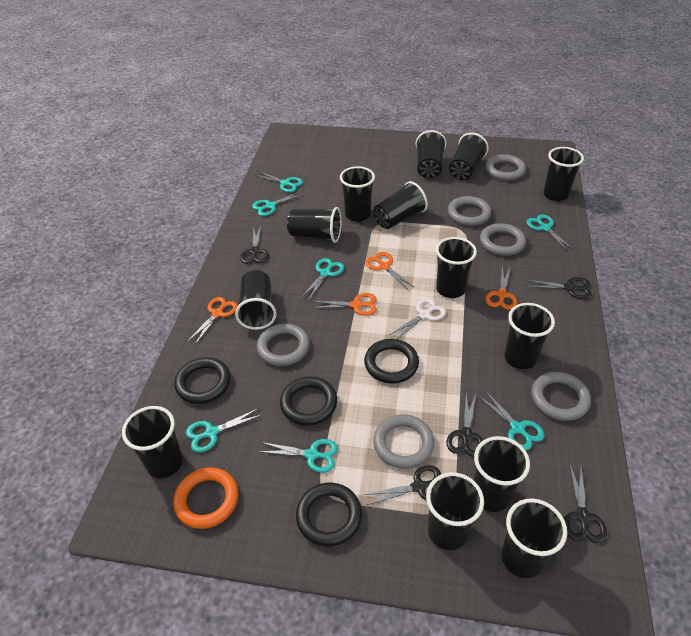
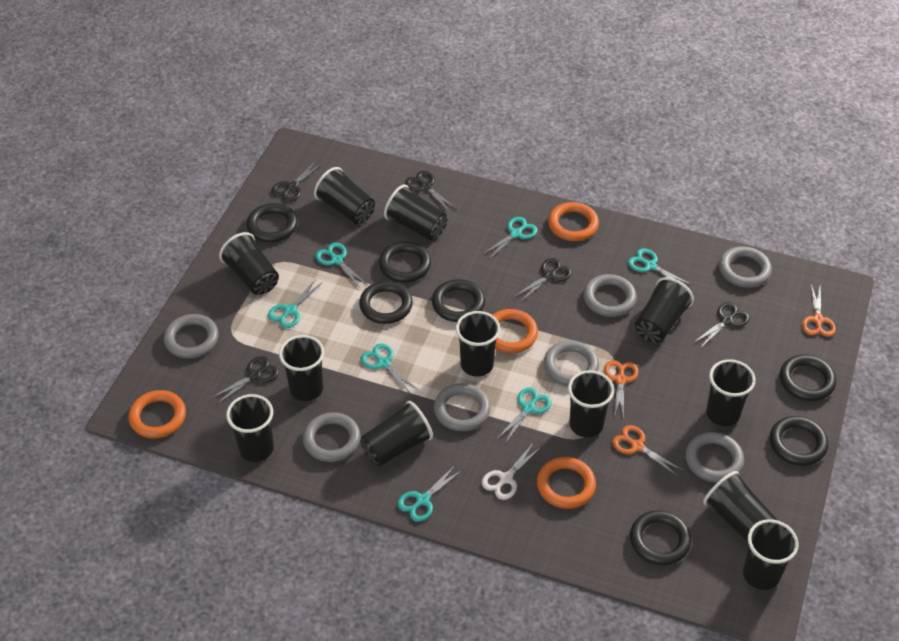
black cup: 13 -> 12
black ring: 4 -> 7
grey ring: 6 -> 7
orange ring: 1 -> 4
orange scissors: 4 -> 3

